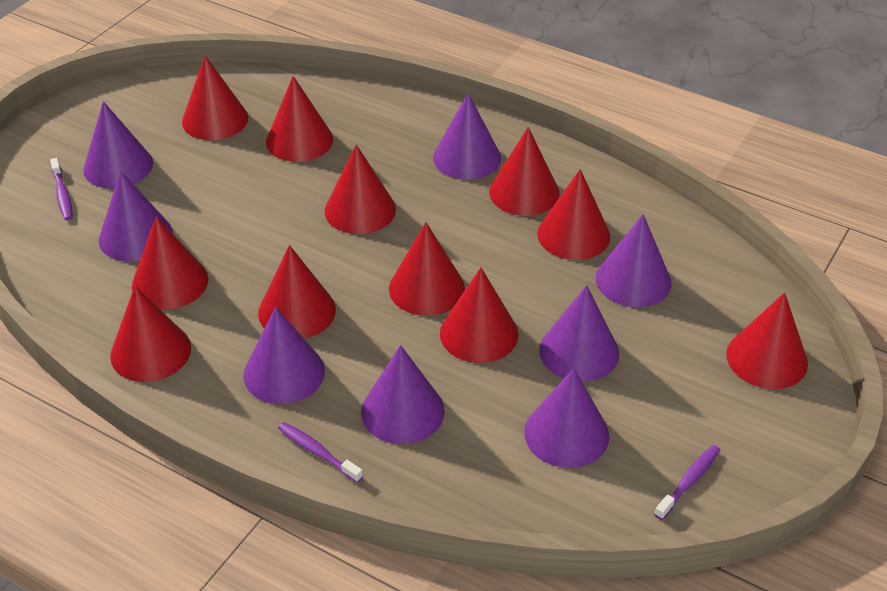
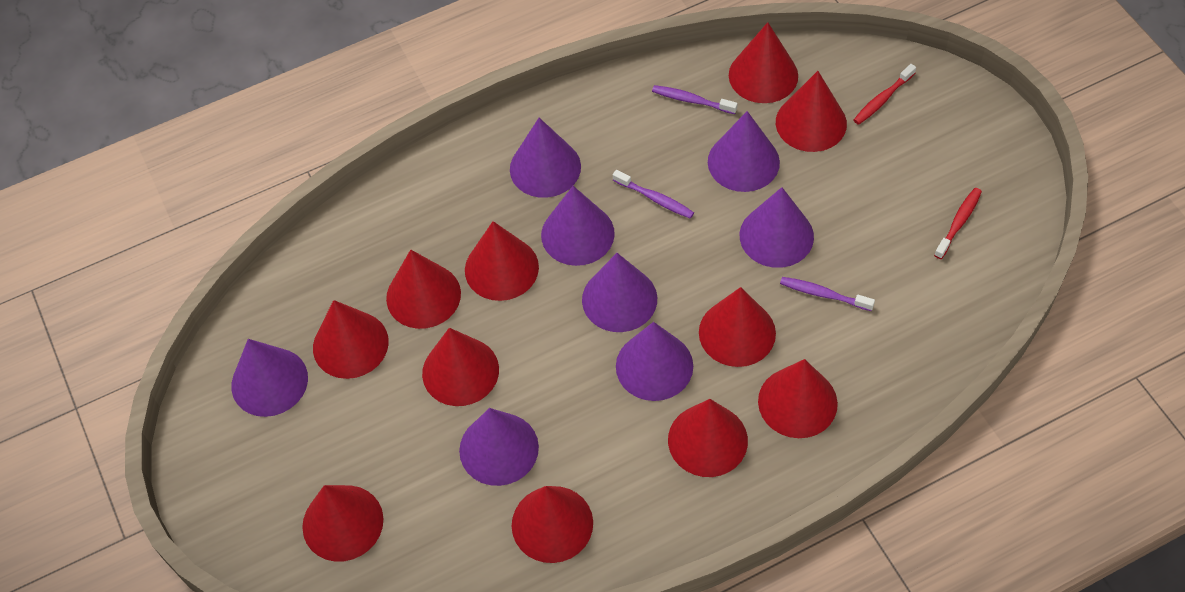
red toothbrush: 0 -> 2

